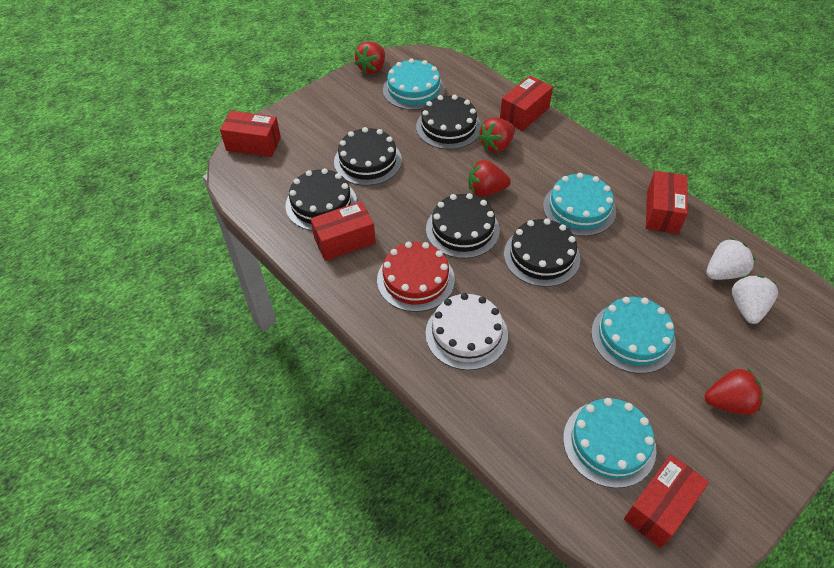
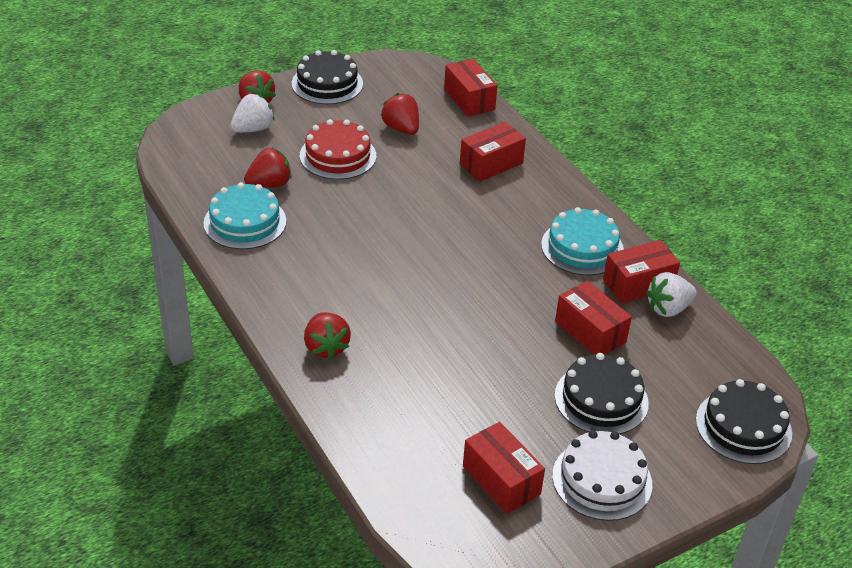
black cake: 5 -> 3
turquoise cake: 4 -> 2

